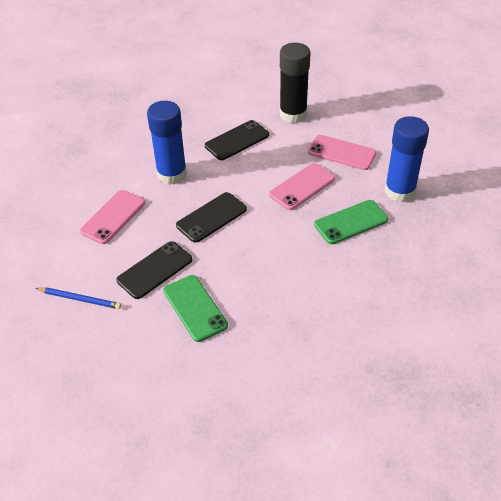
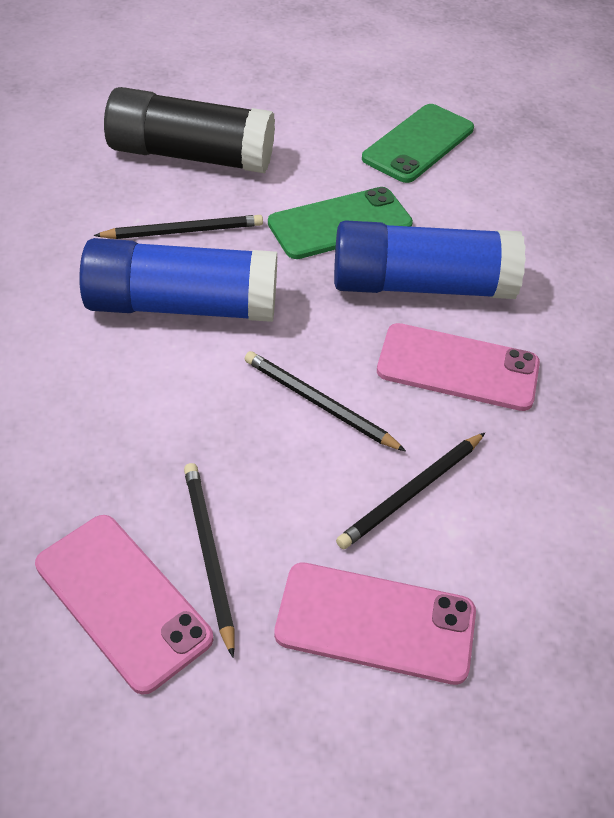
black pencil: 0 -> 4
black phone: 3 -> 0
blue pencil: 1 -> 0

